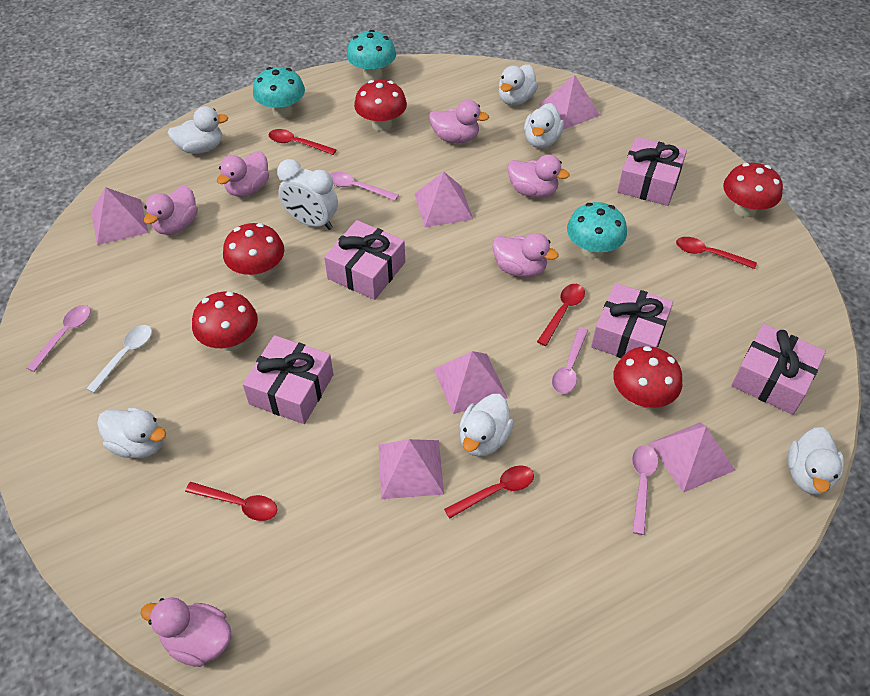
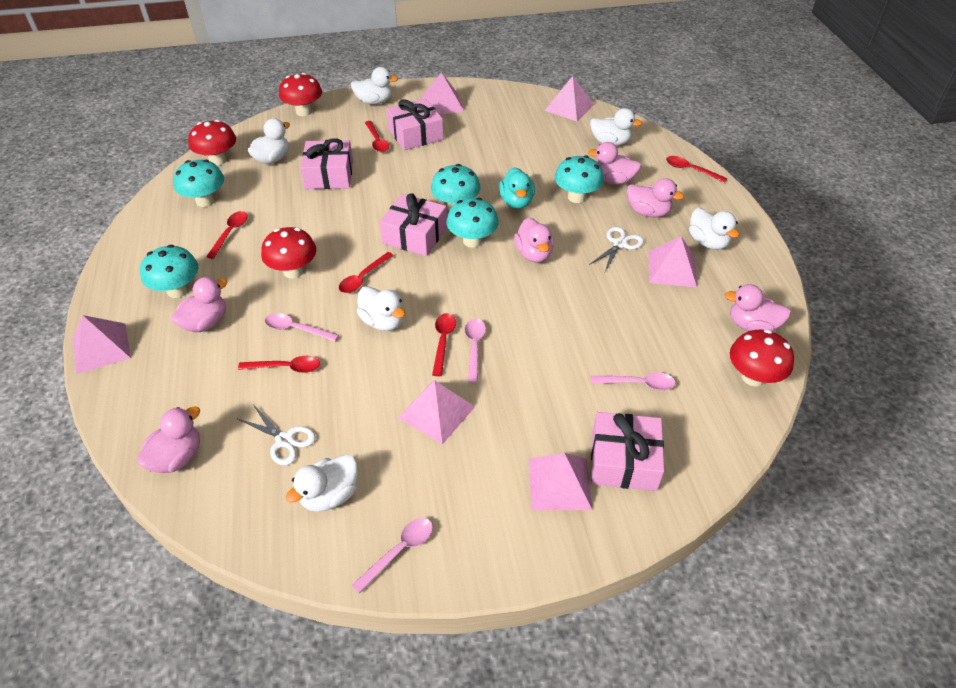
pink gift: 5 -> 4
red mushroom: 5 -> 4
red spoon: 5 -> 6
turquoise duck: 0 -> 1
turquoise mushroom: 3 -> 5
white clock: 1 -> 0
white scissors: 0 -> 2
white spoon: 1 -> 0

